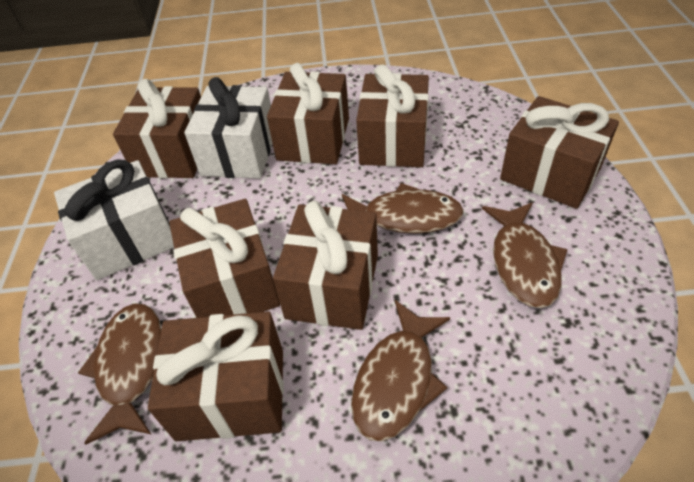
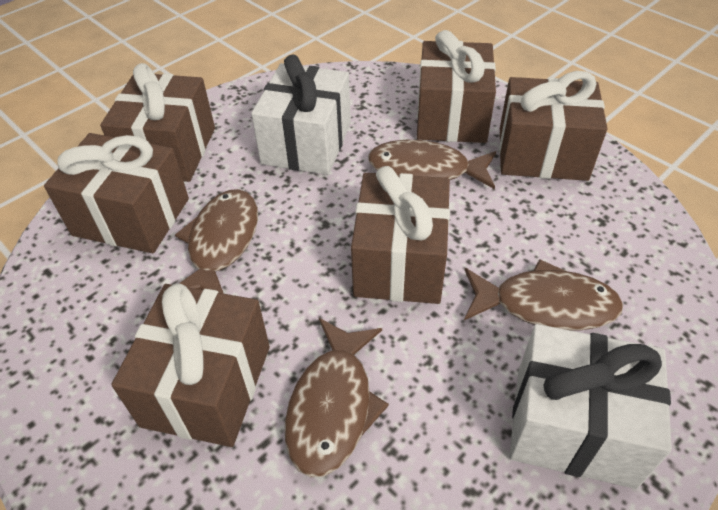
brown gift: 7 -> 6

